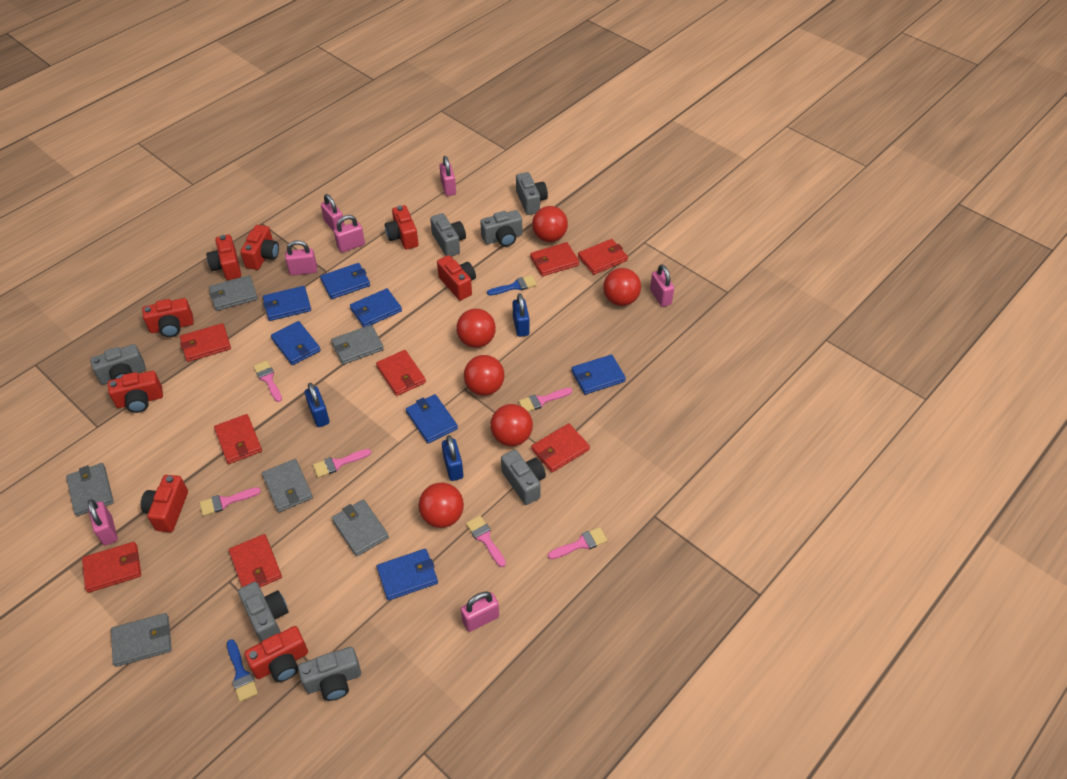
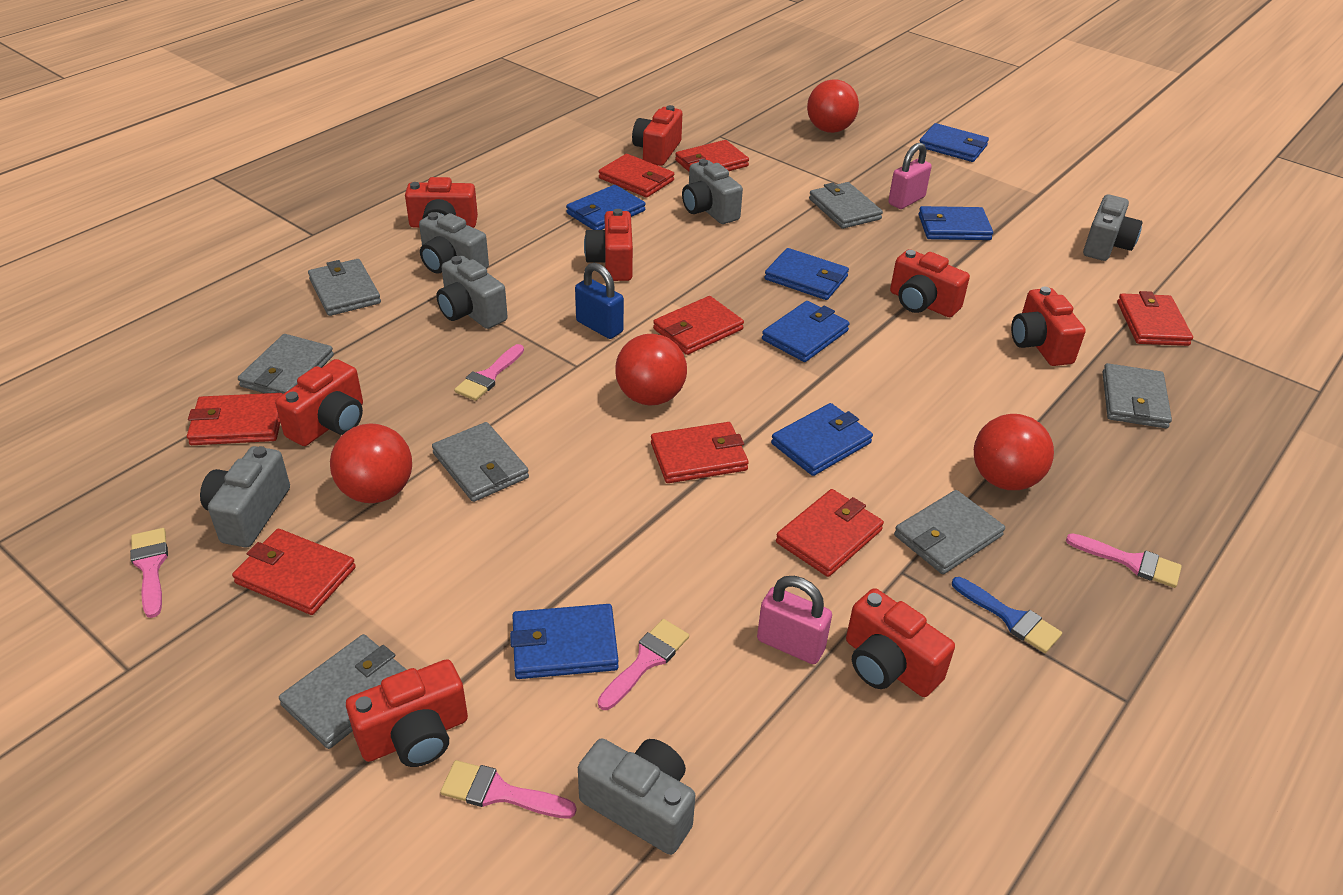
blue brush: 2 -> 1
blue padlock: 3 -> 1
grey camera: 7 -> 6
grey wallet: 6 -> 7
pink brush: 6 -> 5
pink padlock: 7 -> 2
red ball: 6 -> 4

